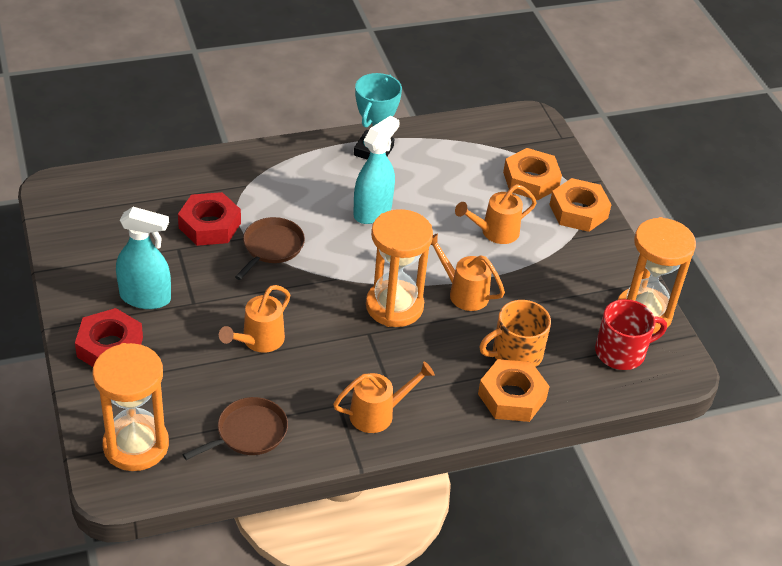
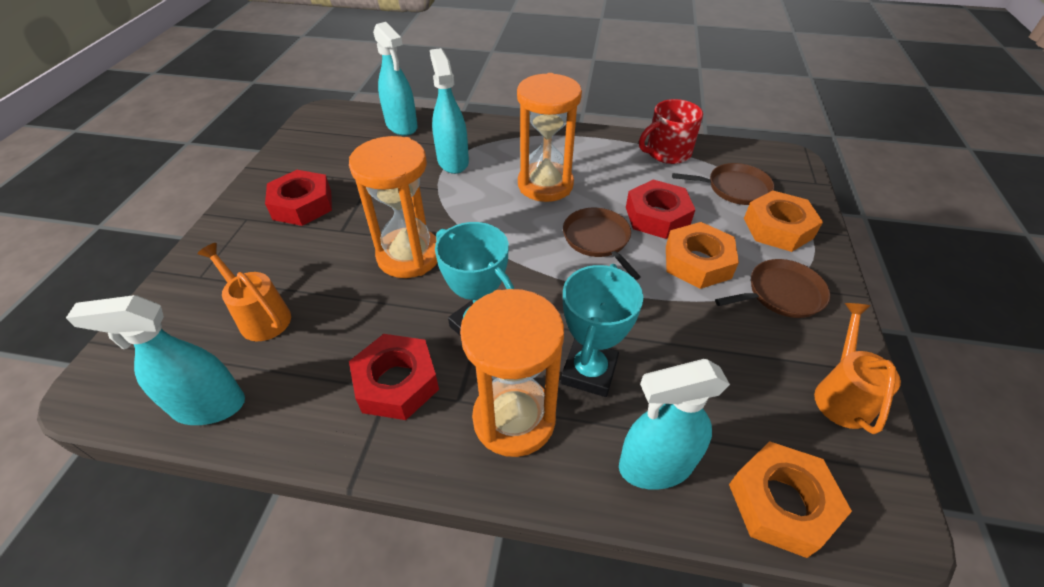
brown pan: 2 -> 3
orange mug: 1 -> 0
orange watering can: 4 -> 2
red nut: 2 -> 3
turquoise spray bottle: 2 -> 4
turquoise trophy: 1 -> 2

